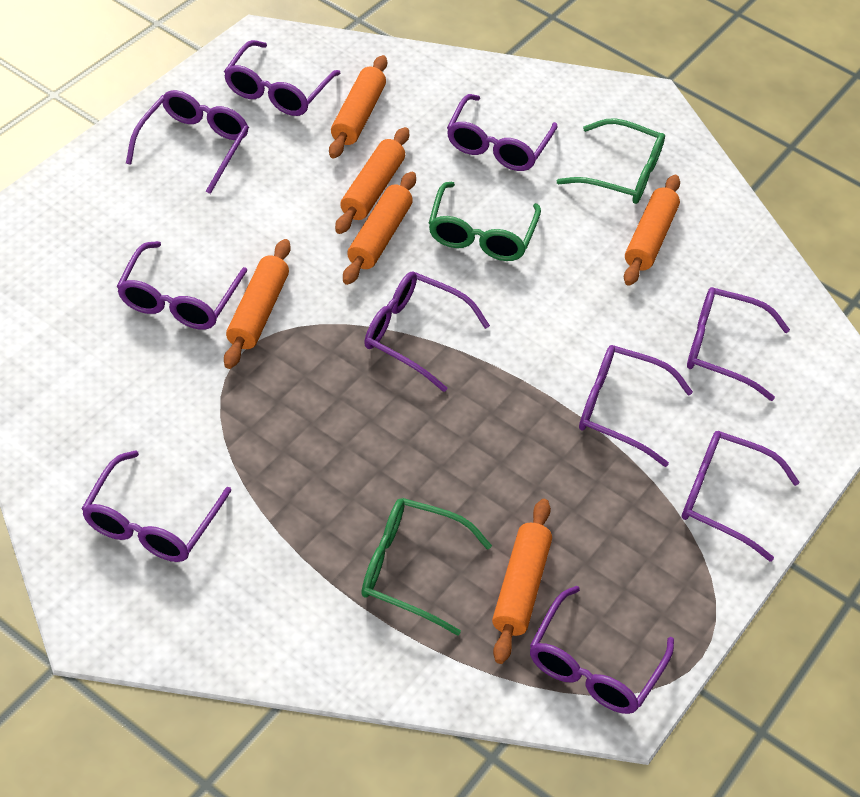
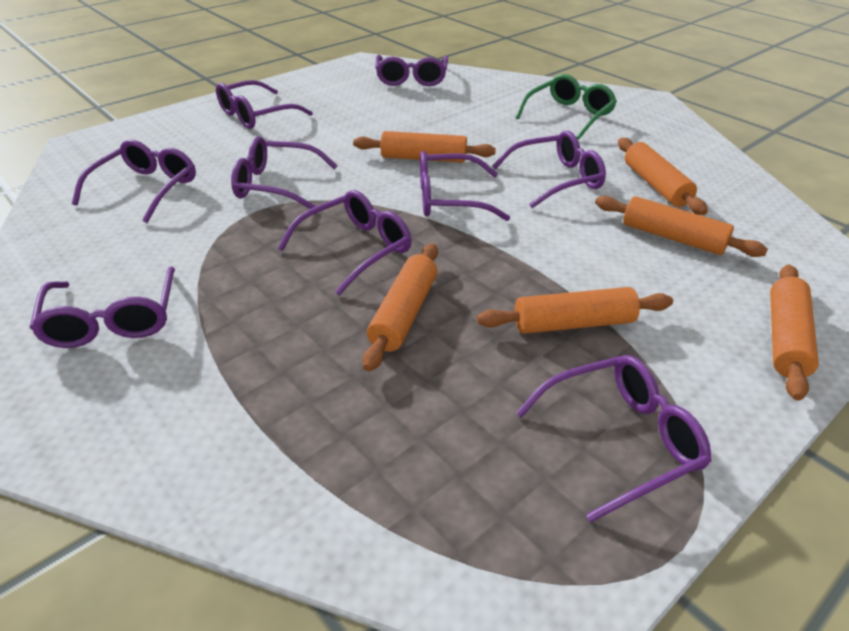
green glasses: 3 -> 1
purple glasses: 10 -> 9

